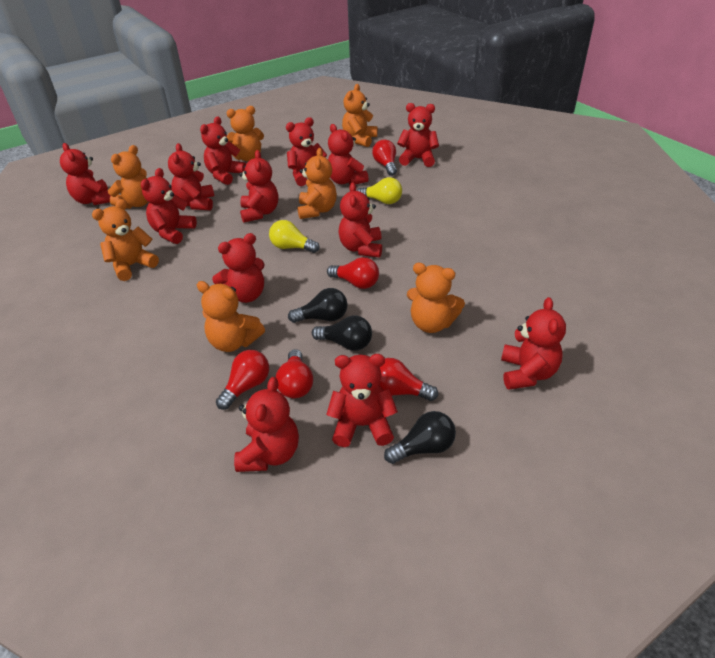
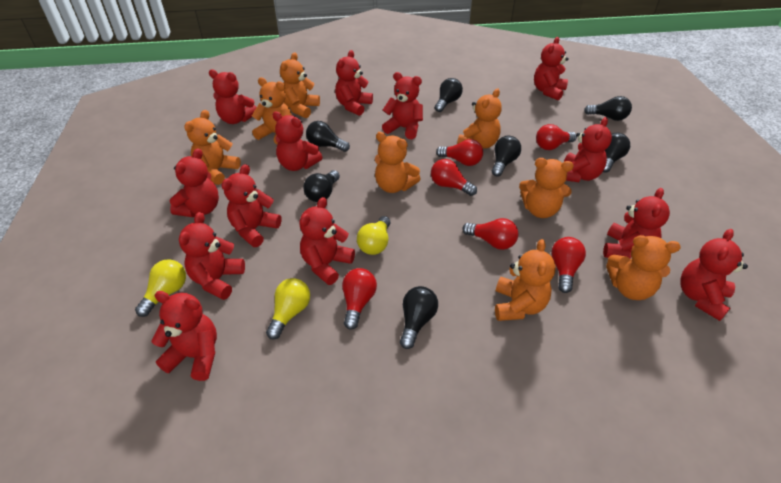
black light bulb: 3 -> 7
orange teddy bear: 7 -> 8
red light bulb: 5 -> 6
yellow light bulb: 2 -> 3

